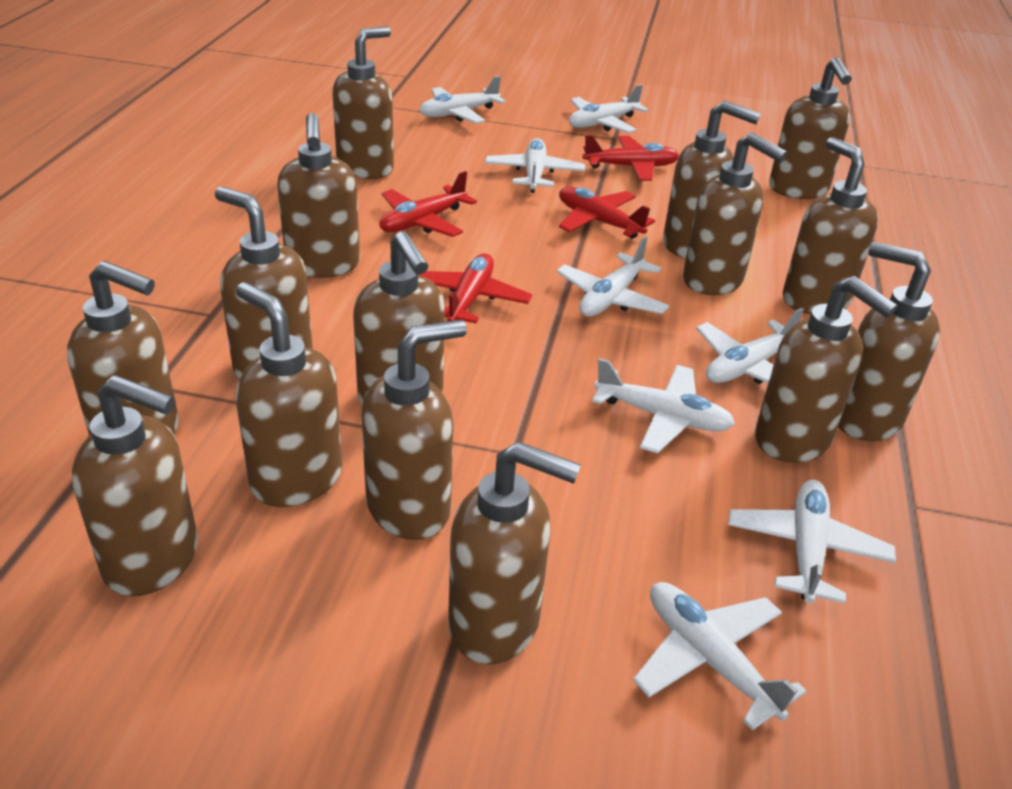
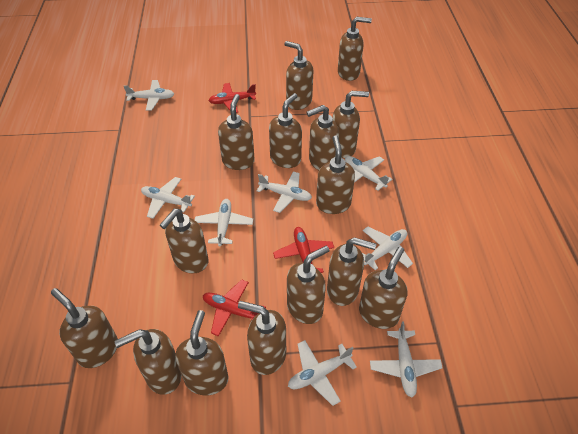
red plane: 4 -> 3

